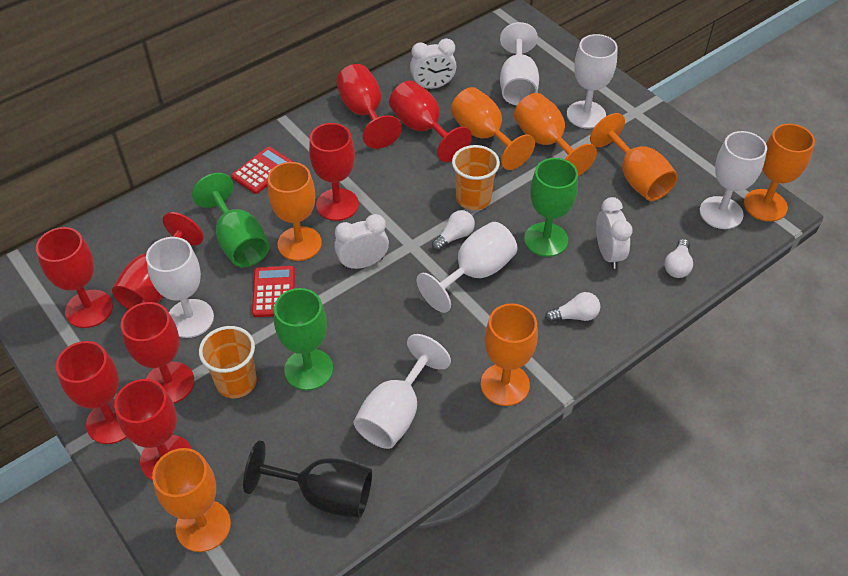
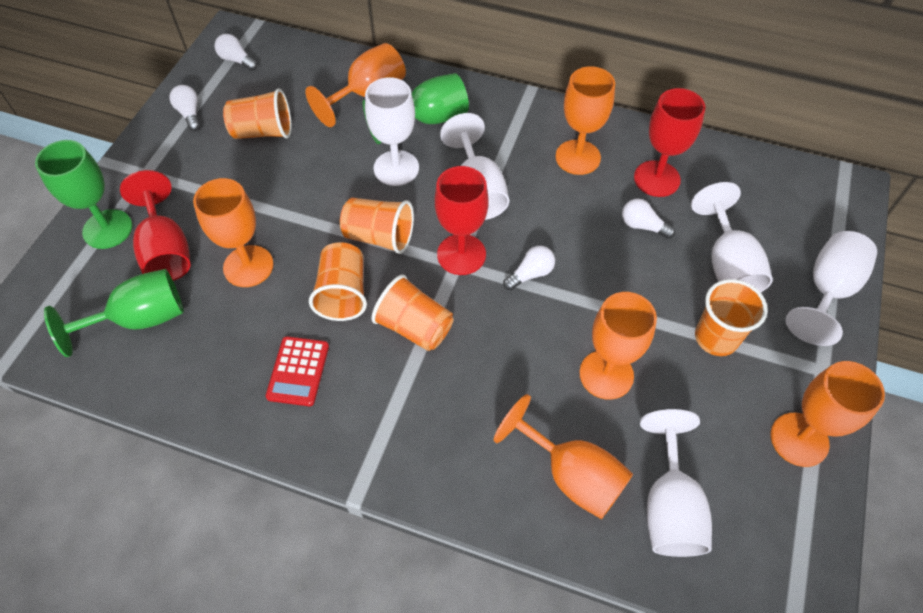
black goblet: 1 -> 0
orange cup: 2 -> 5
orange goblet: 7 -> 6
red calculator: 2 -> 1
red goblet: 8 -> 3
white clock: 3 -> 0
white goblet: 6 -> 5
white light bulb: 3 -> 4

